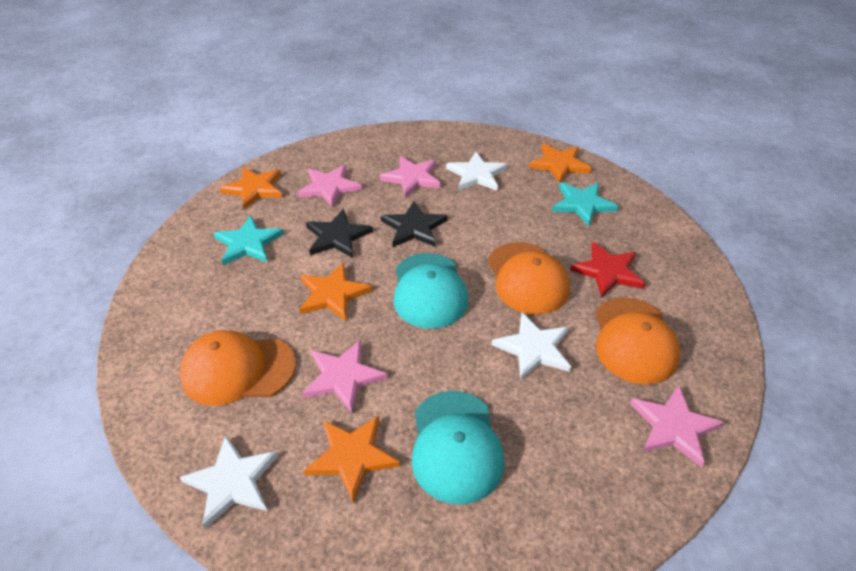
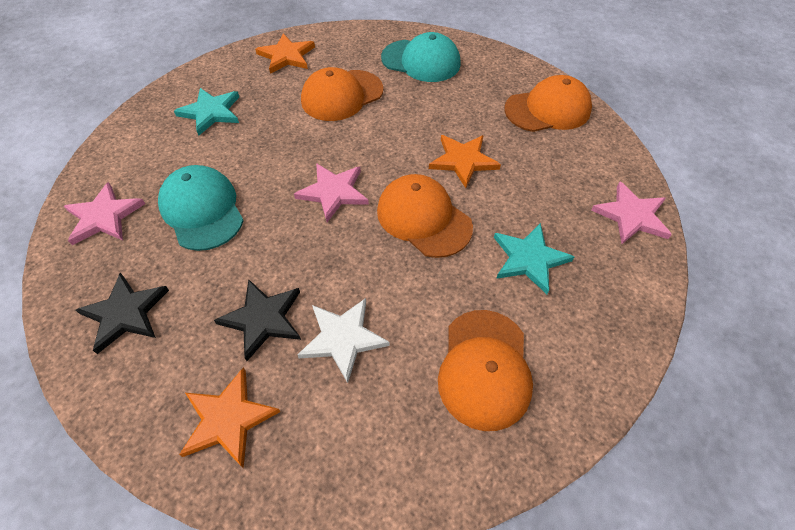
orange cap: 3 -> 4
orange star: 4 -> 3
pink star: 4 -> 3
red star: 1 -> 0
white star: 3 -> 1

